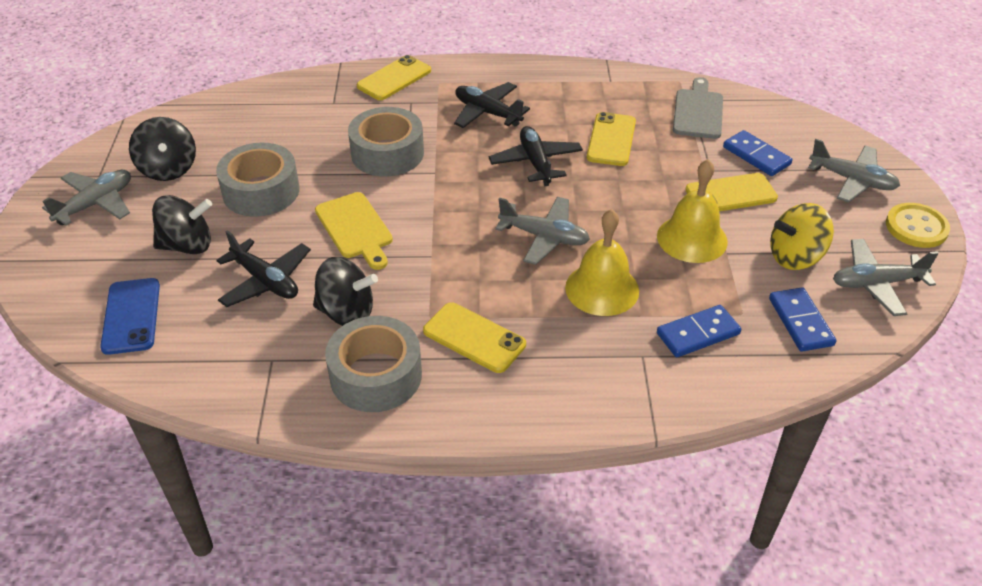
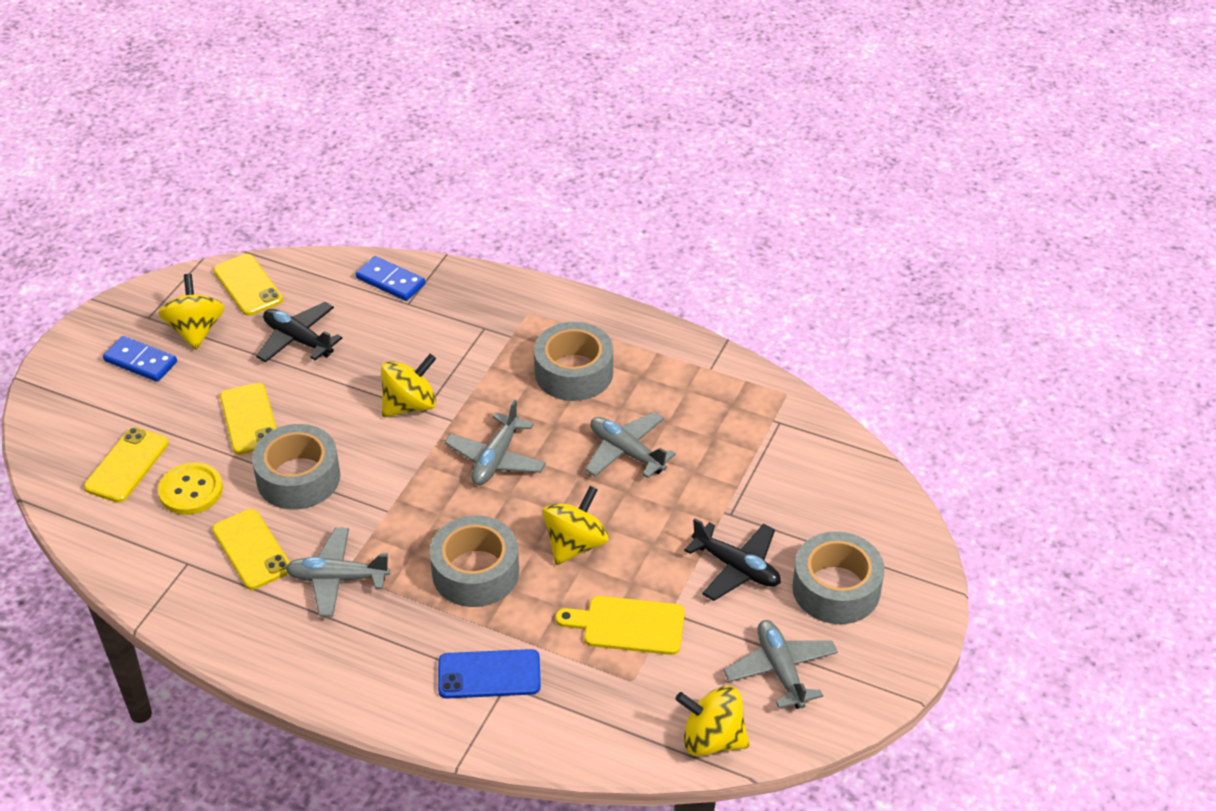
black plane: 3 -> 2
black spinning top: 3 -> 0
blue domino: 3 -> 2
grey cutting board: 1 -> 0
grey tape: 3 -> 4
yellow bell: 2 -> 0
yellow spinning top: 1 -> 4

